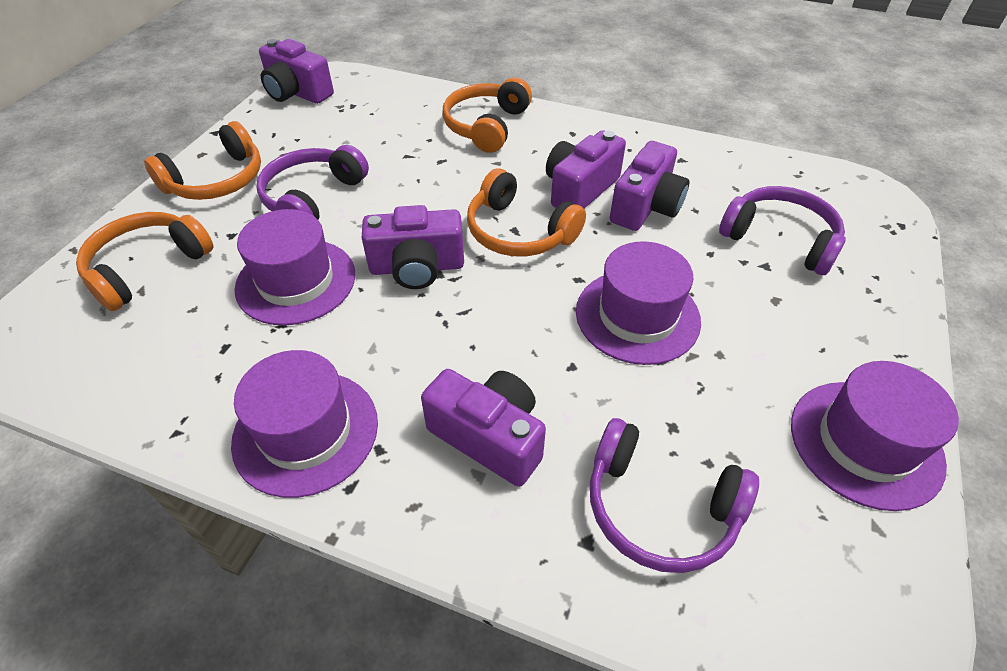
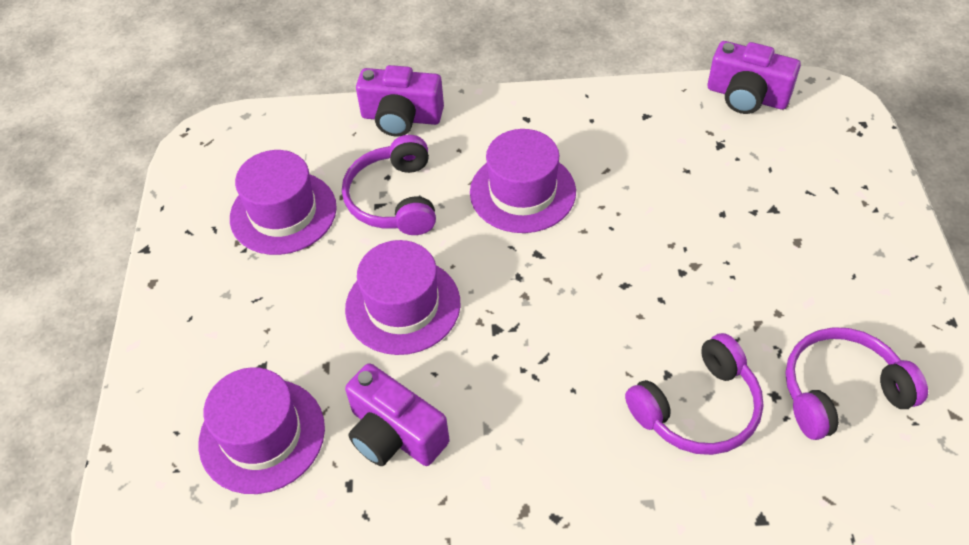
orange headphones: 4 -> 0
purple camera: 5 -> 3

